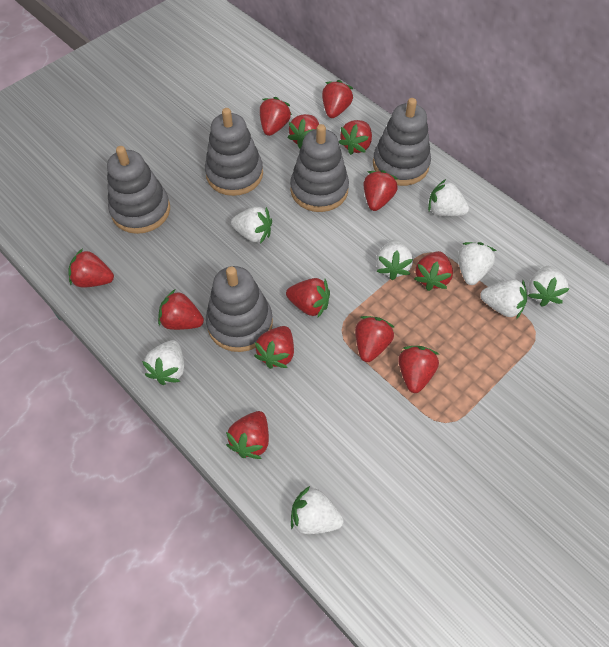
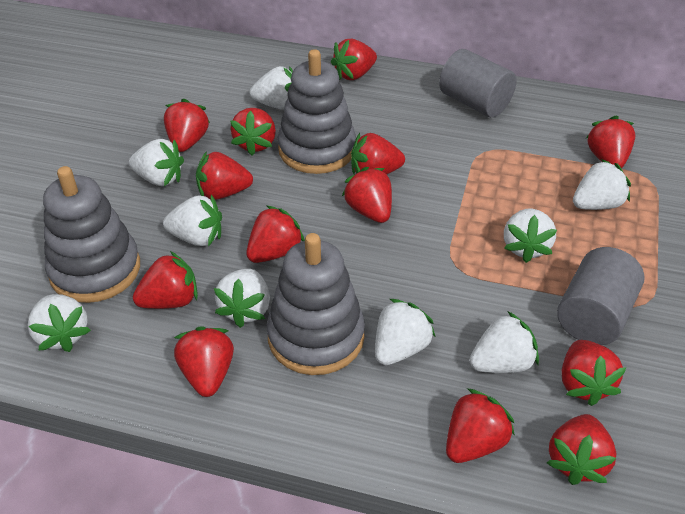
grey cylinder: 0 -> 2
grey stacking toy: 5 -> 3
white strawberry: 8 -> 9

